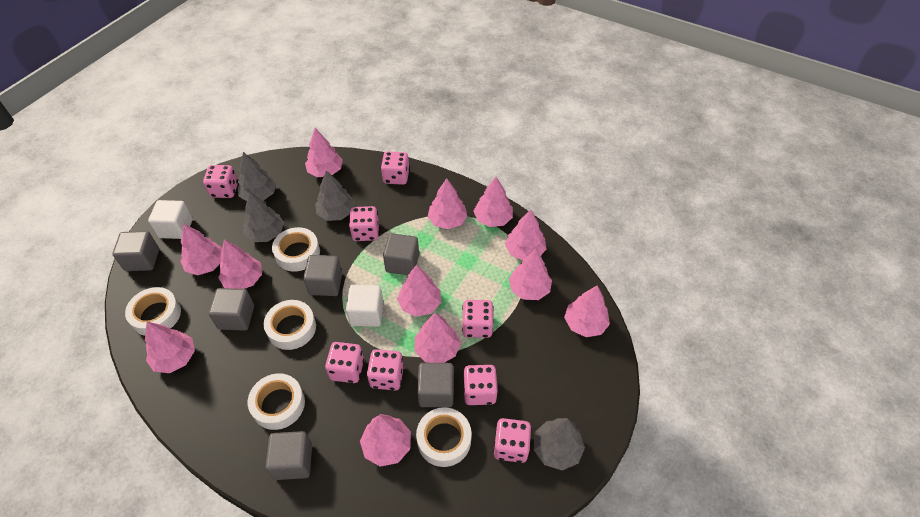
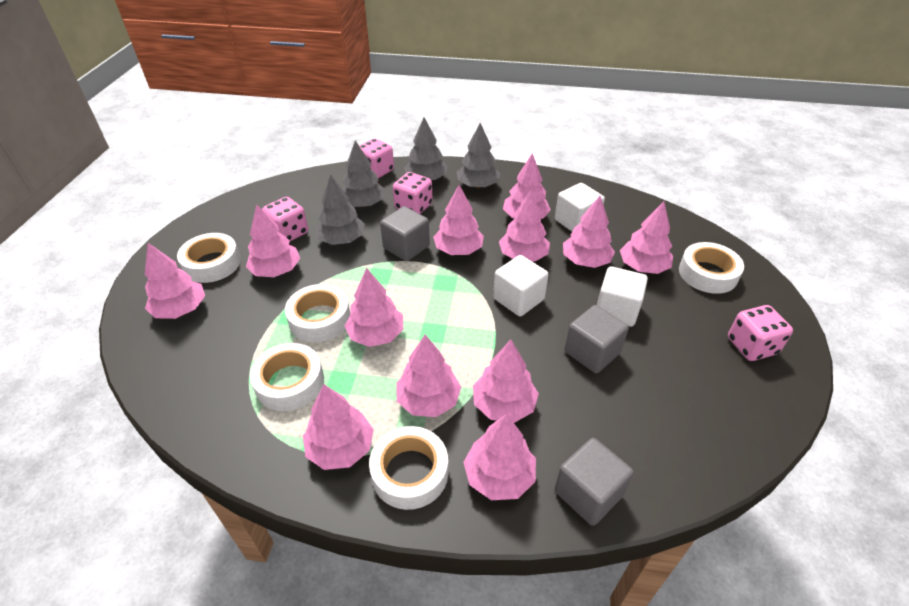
grey cube: 6 -> 3
pink dice: 8 -> 4
white cube: 2 -> 3

